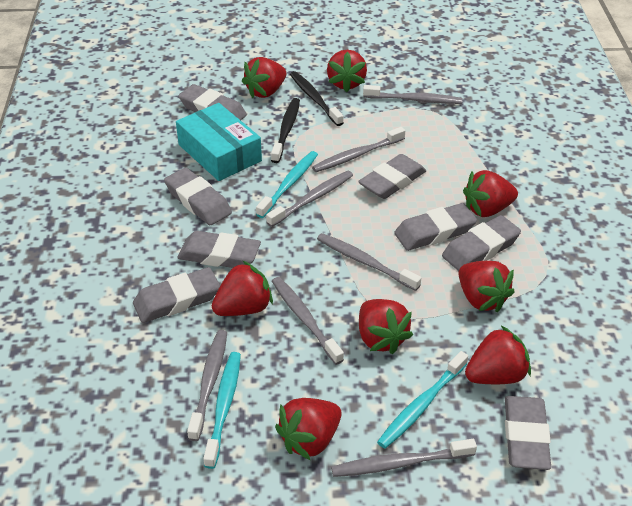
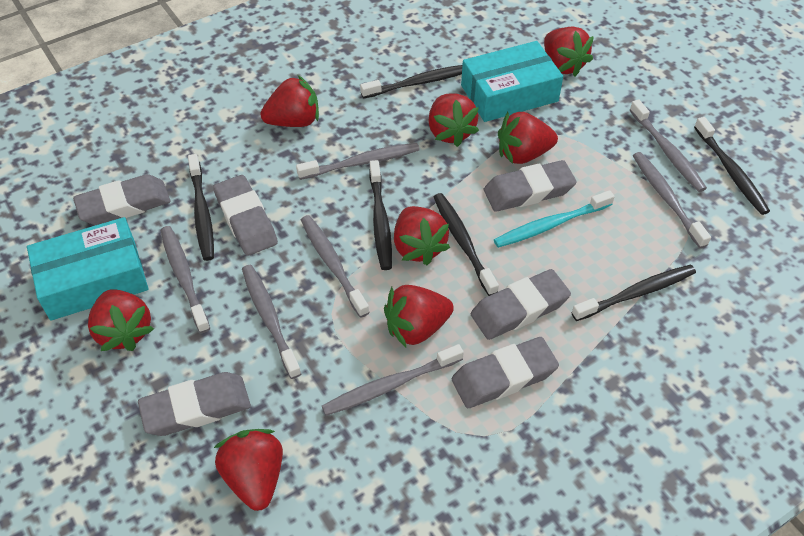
black toothbrush: 2 -> 6
grey eraser: 8 -> 6
turquoise box: 1 -> 2
turquoise toothbrush: 3 -> 1

